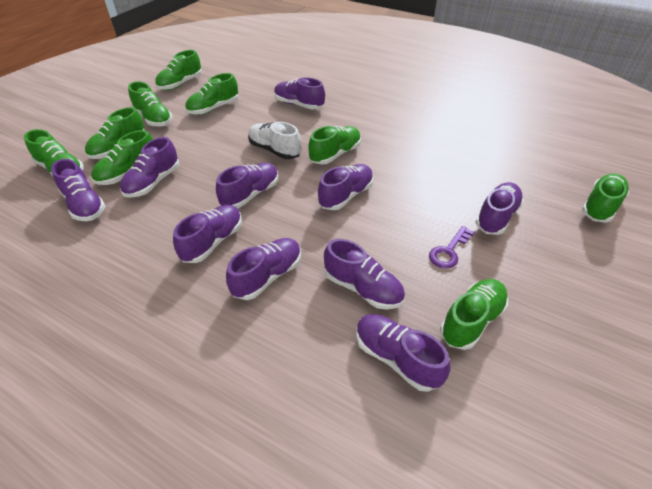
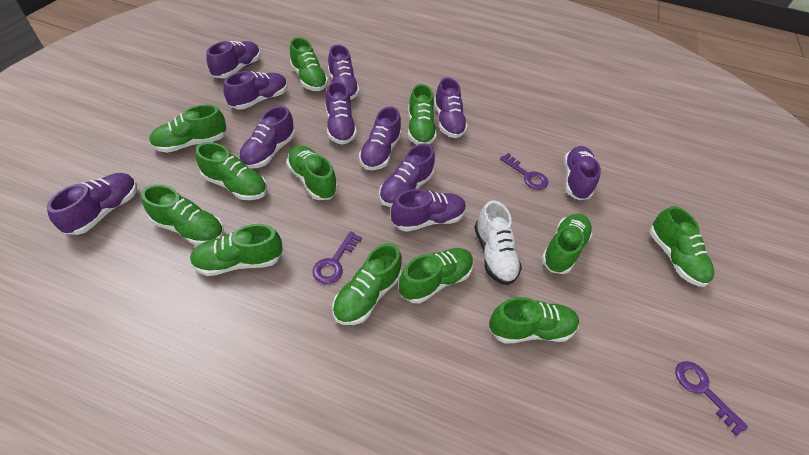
green shoe: 9 -> 12
purple key: 1 -> 3
purple shoe: 10 -> 11

